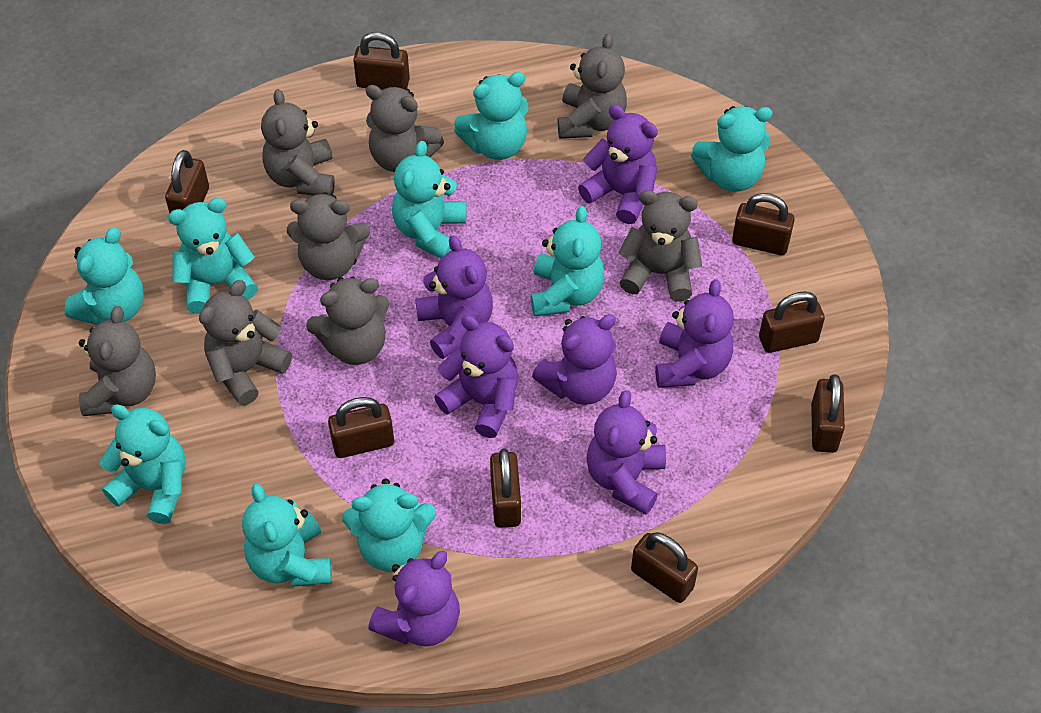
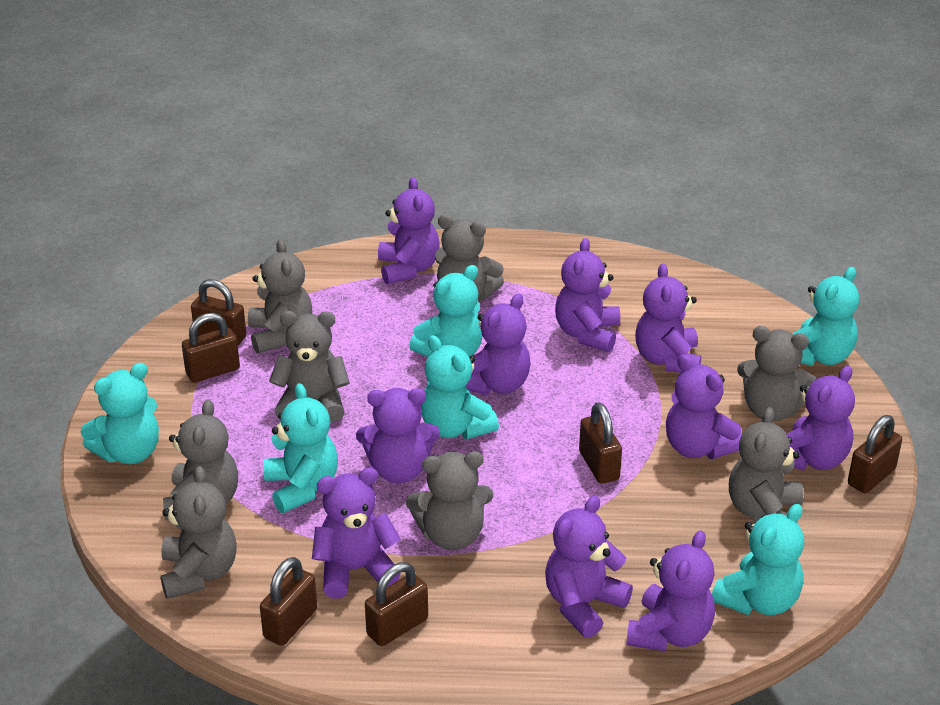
brown padlock: 8 -> 6
purple teddy bear: 7 -> 10
turquoise teddy bear: 9 -> 6

